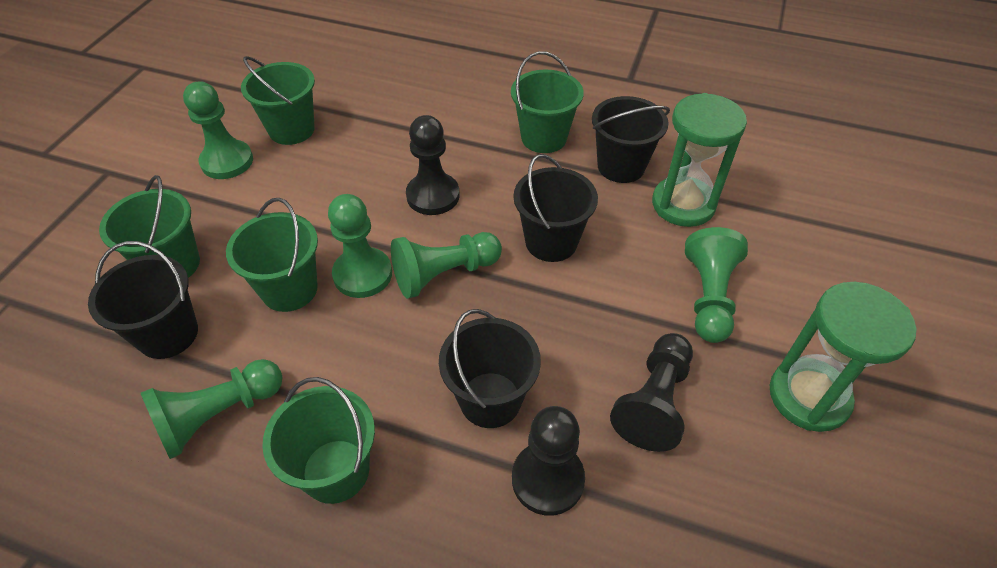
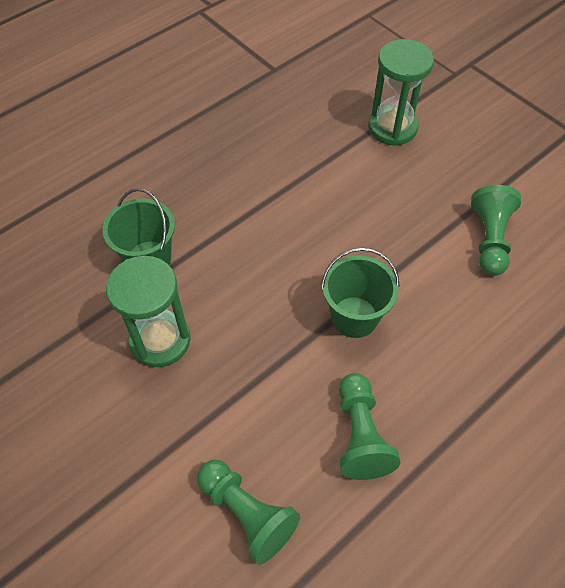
black bucket: 4 -> 0
black pawn: 3 -> 0
green bucket: 5 -> 2
green pawn: 5 -> 3

